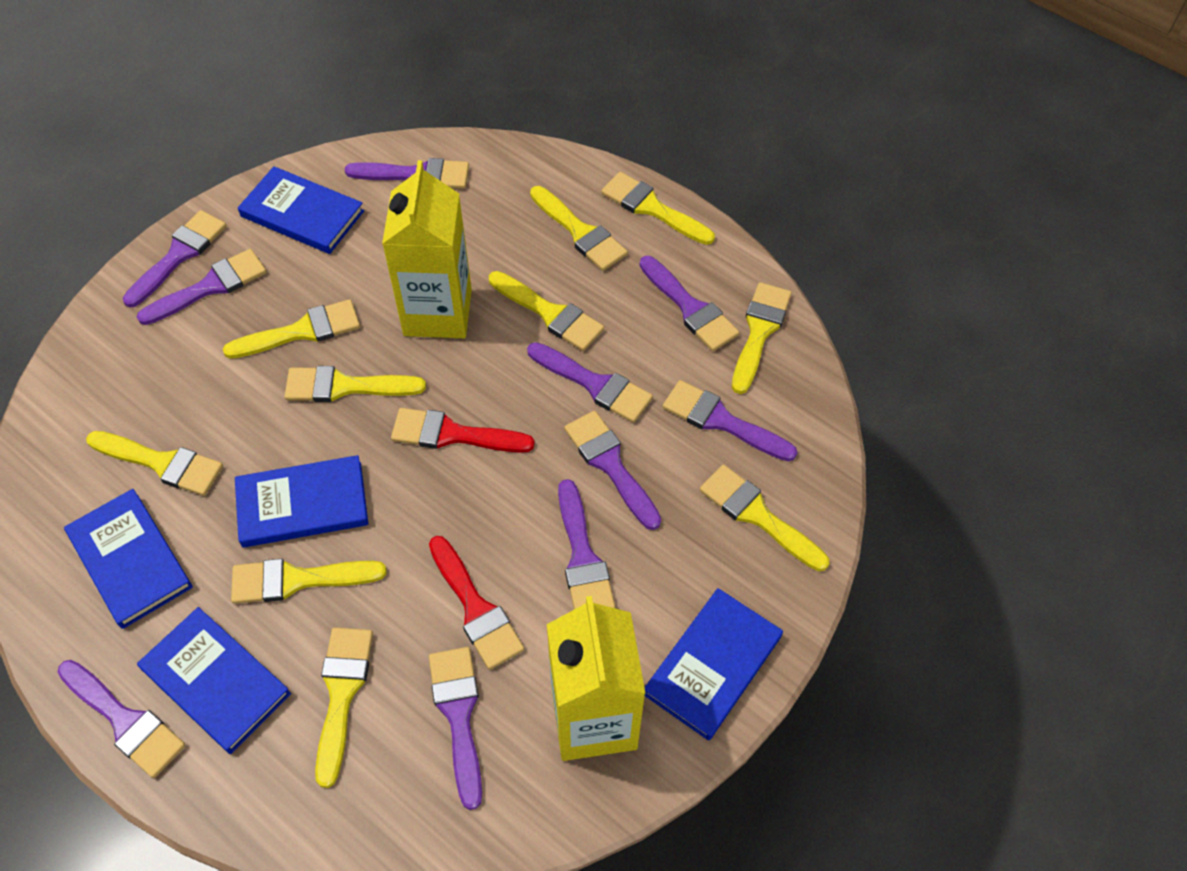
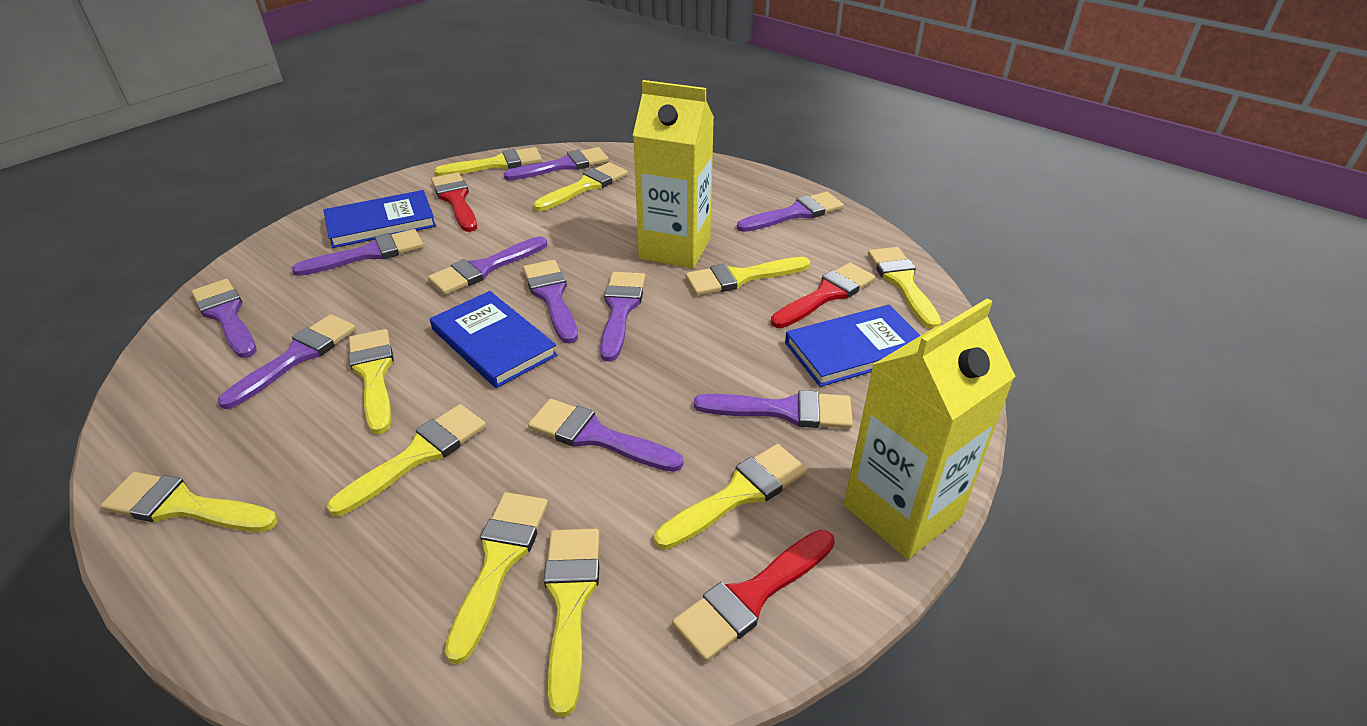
blue book: 5 -> 3
red brush: 2 -> 3

